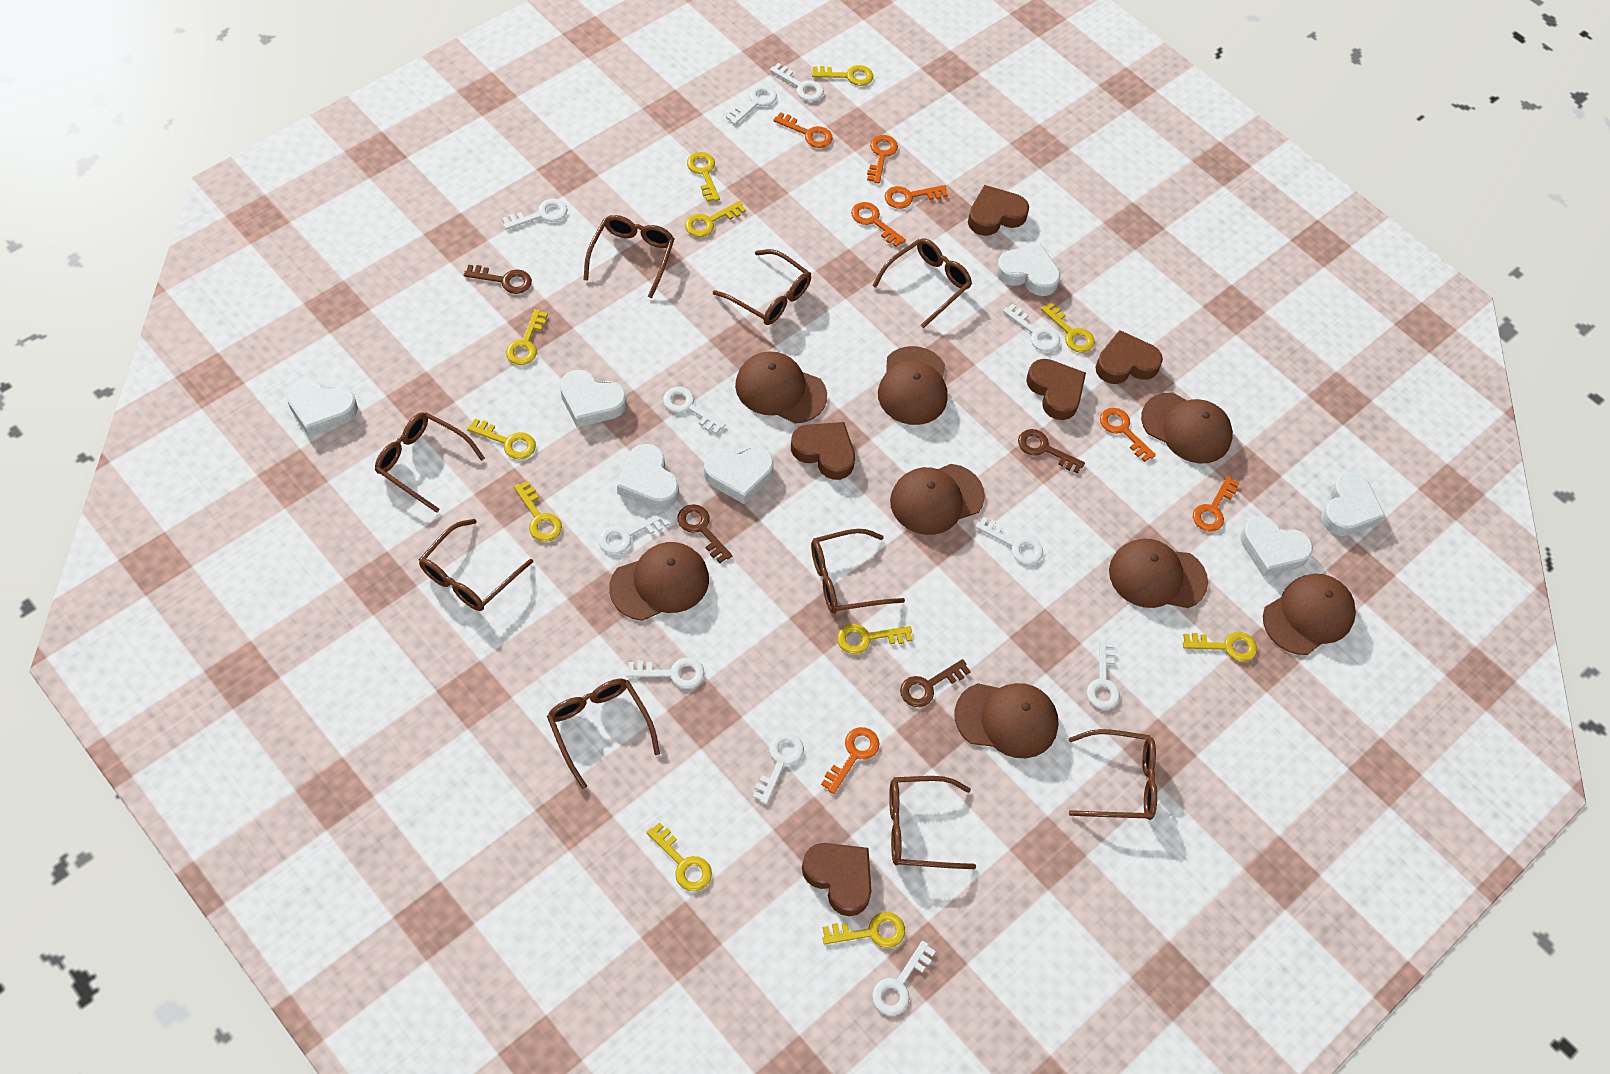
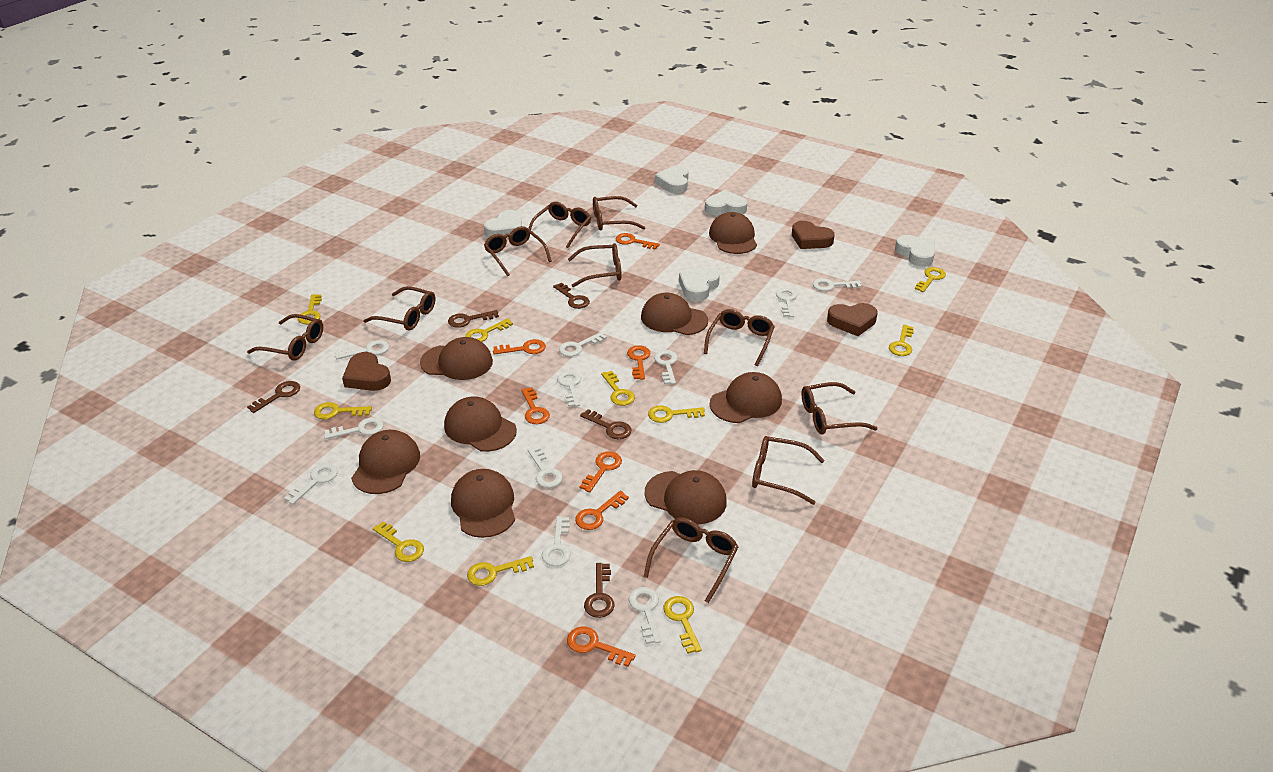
brown glasses: 9 -> 10
brown heart: 5 -> 3
brown key: 4 -> 5
white heart: 7 -> 5
yellow key: 11 -> 10

